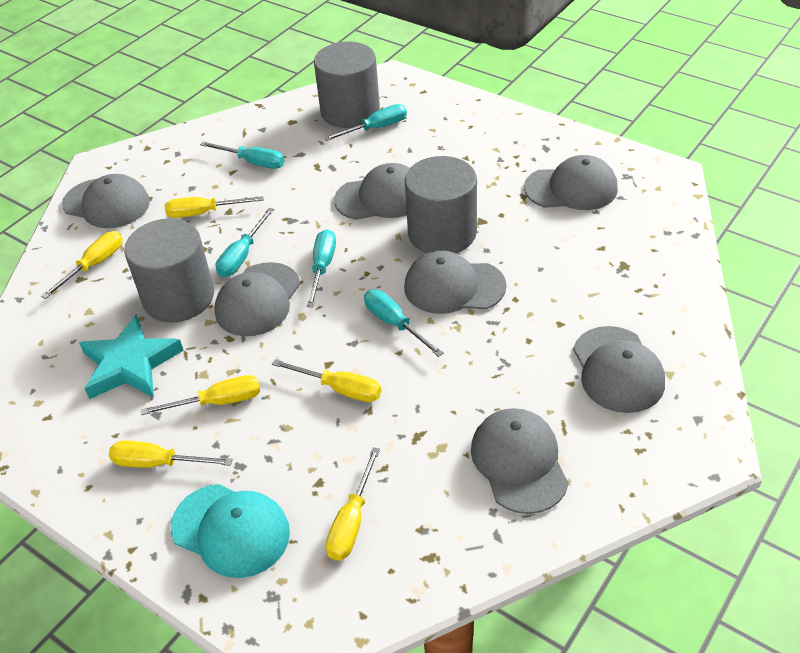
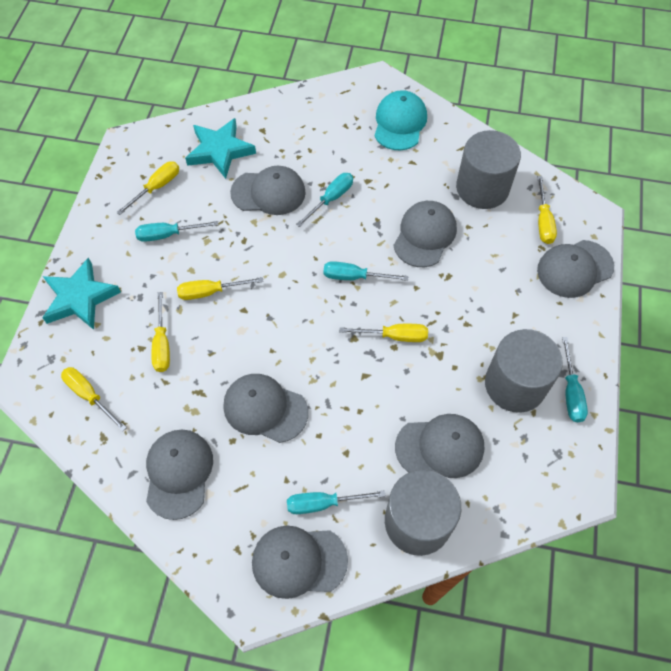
turquoise star: 1 -> 2

